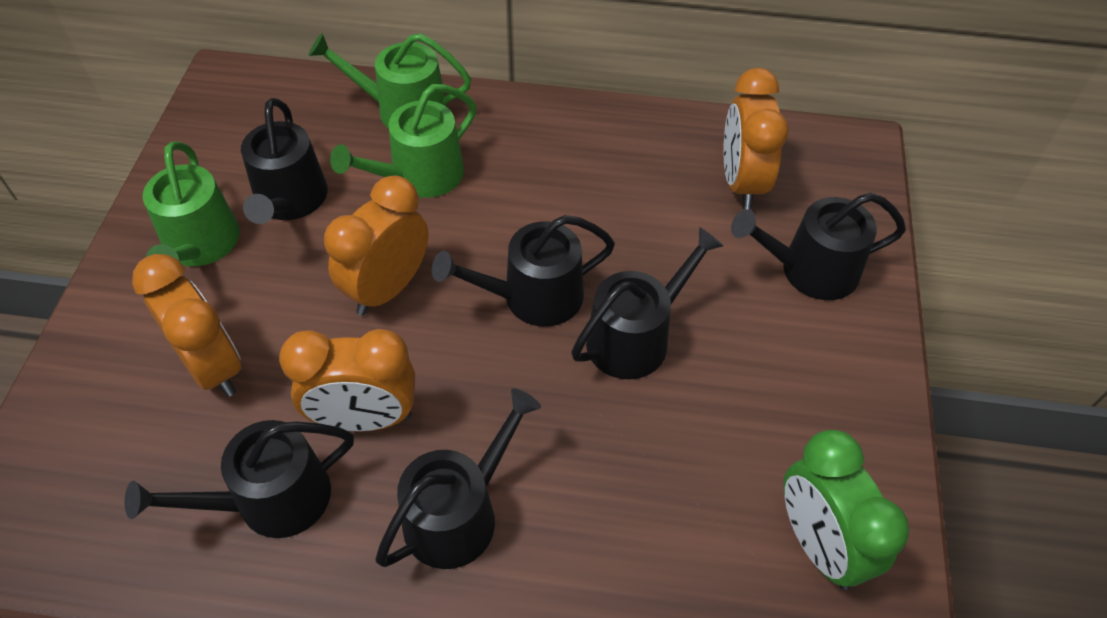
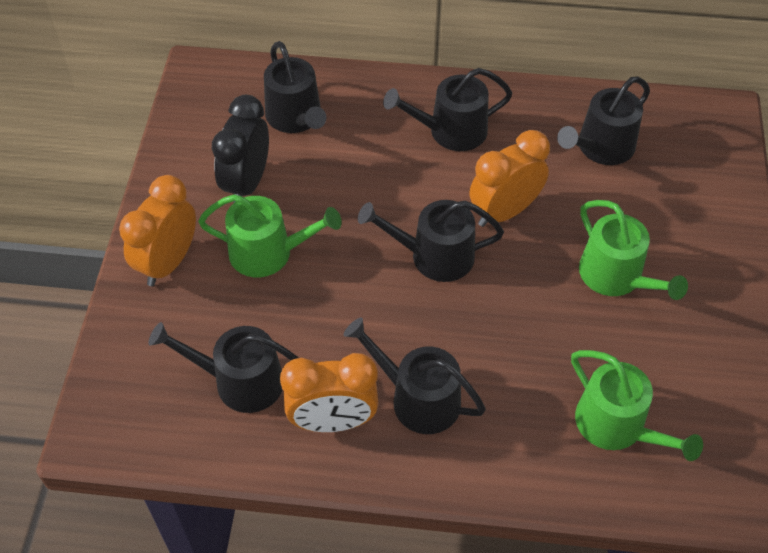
black clock: 0 -> 1
green clock: 1 -> 0
orange clock: 4 -> 3

